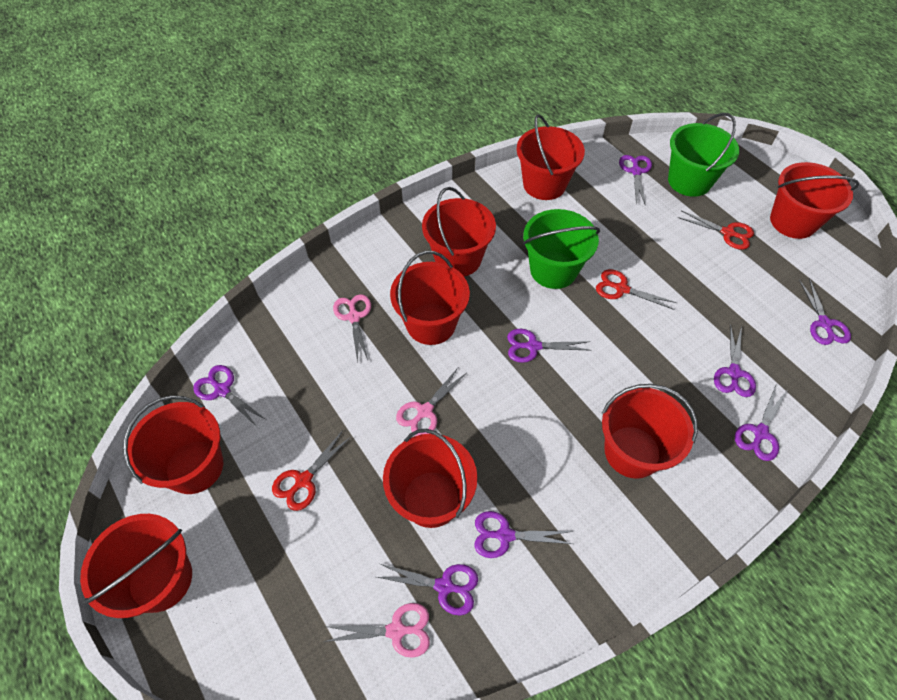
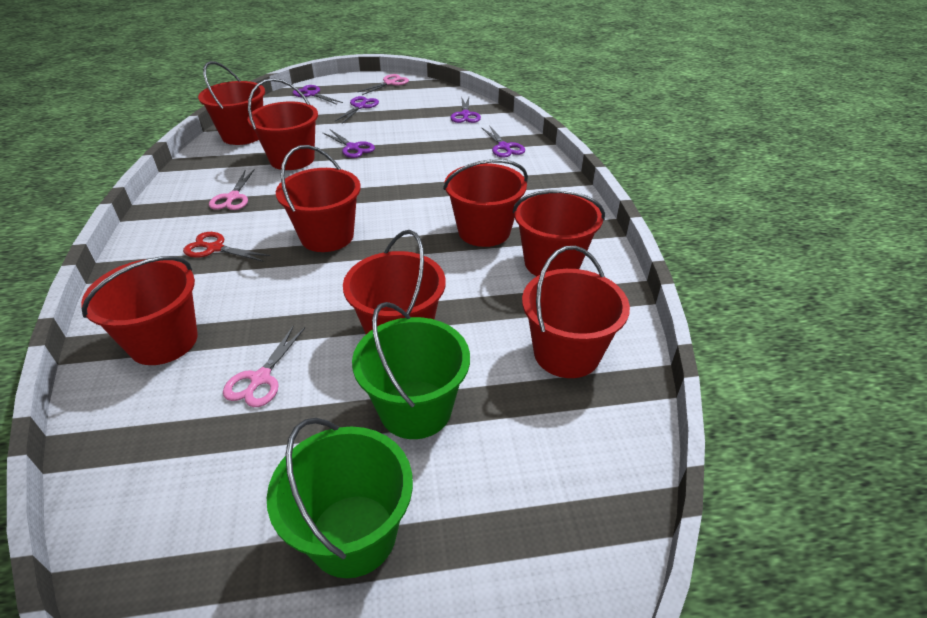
purple scissors: 8 -> 5
red scissors: 3 -> 1

